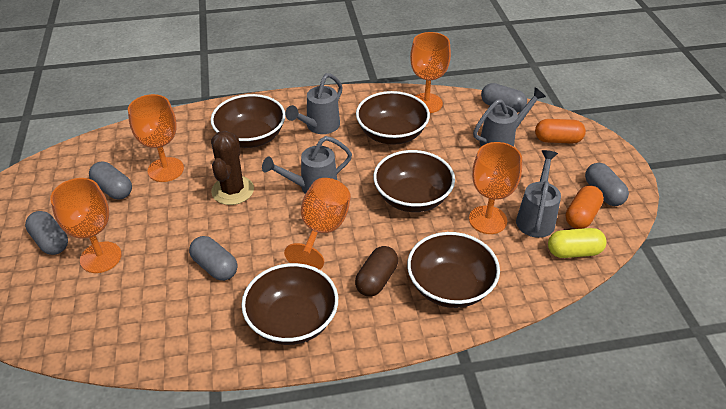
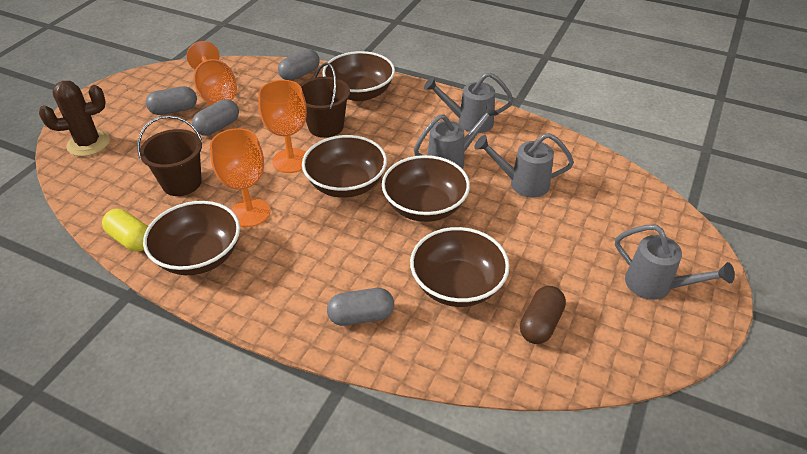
brown bucket: 0 -> 2
grey capsule: 5 -> 4
orange capsule: 2 -> 0
orange goblet: 5 -> 3

